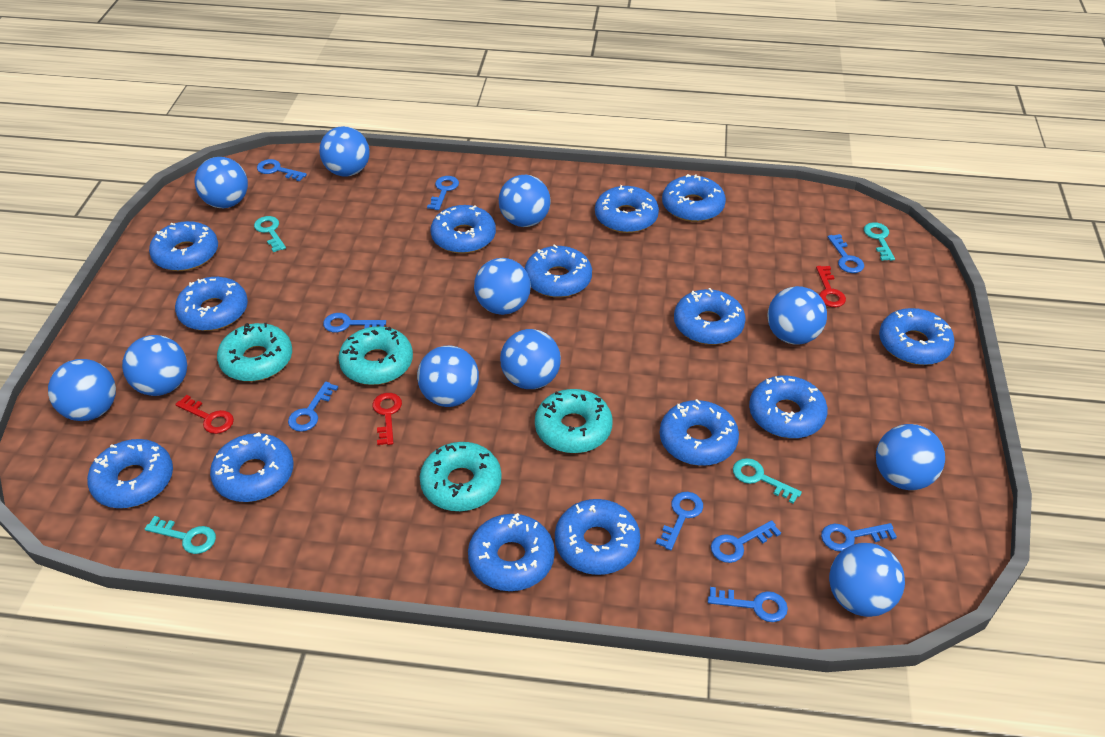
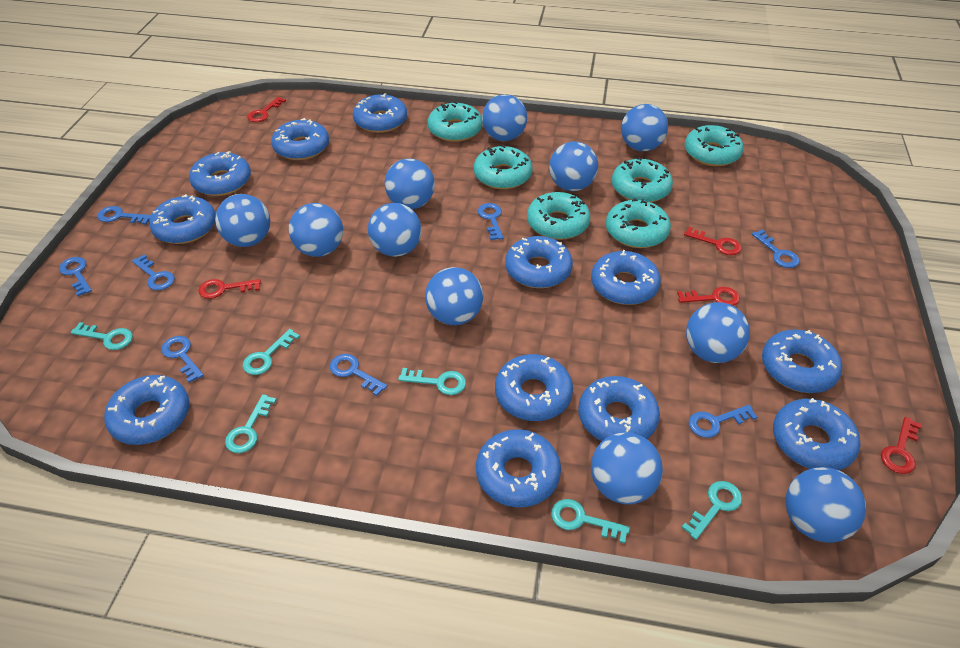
blue donut: 14 -> 12
blue key: 9 -> 8
red key: 3 -> 5
turquoise donut: 4 -> 6
turquoise key: 4 -> 6

